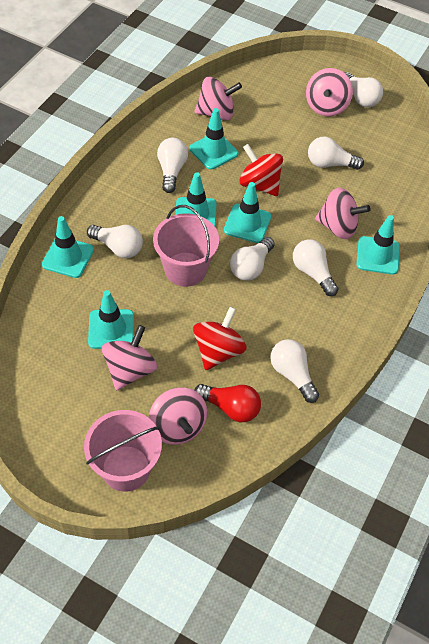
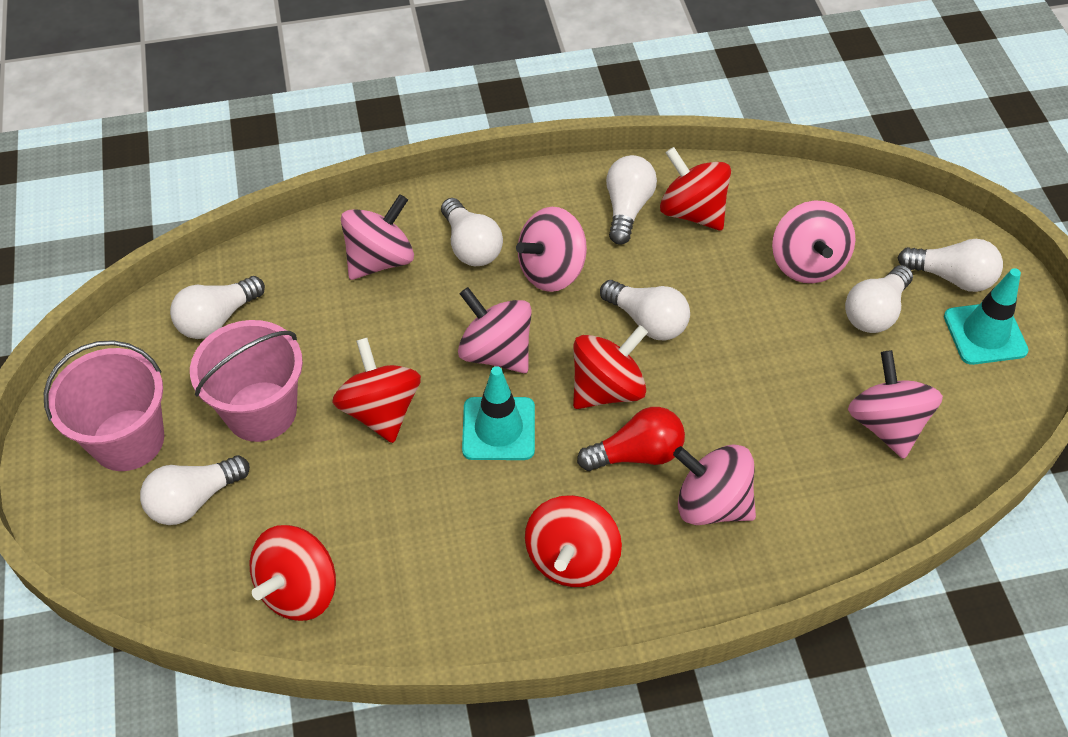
pink spinning top: 5 -> 6
red spinning top: 2 -> 5
turquoise traffic cone: 6 -> 2

